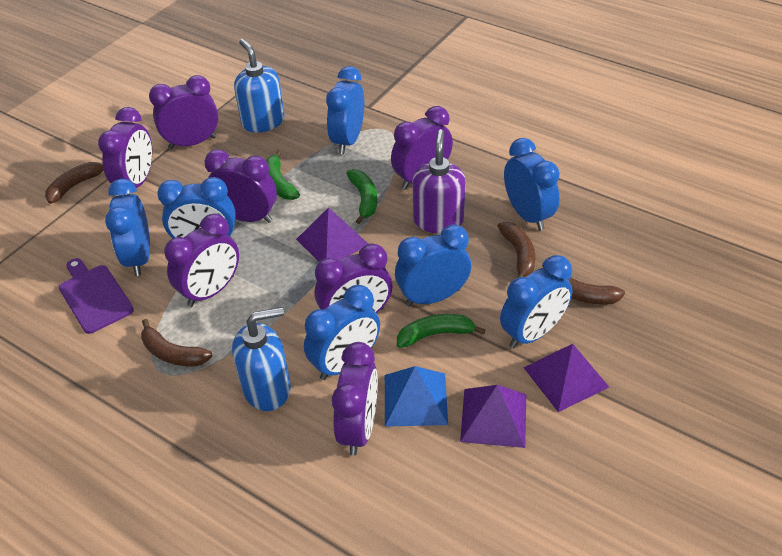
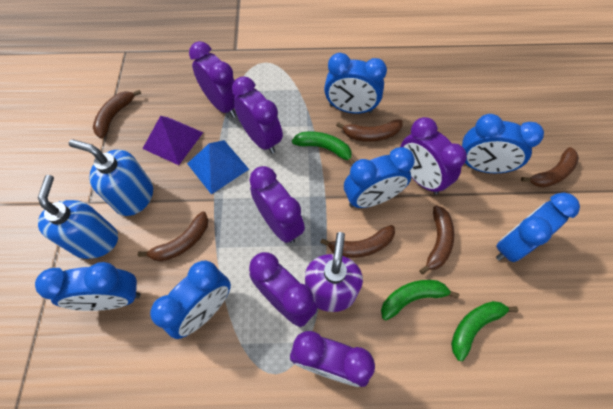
blue clock: 7 -> 6
brown banana: 4 -> 6
purple clock: 7 -> 6
purple cutting board: 1 -> 0
purple pyramid: 3 -> 1

